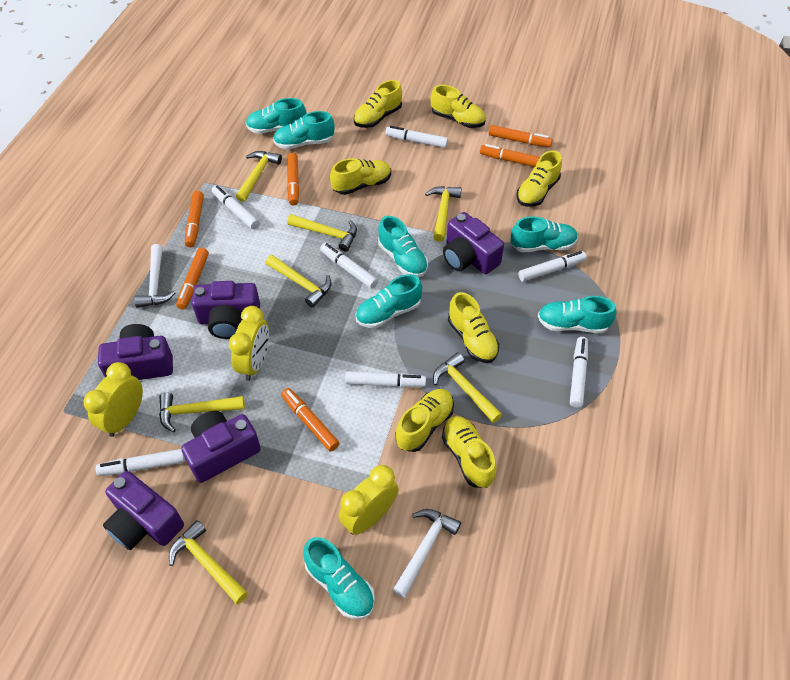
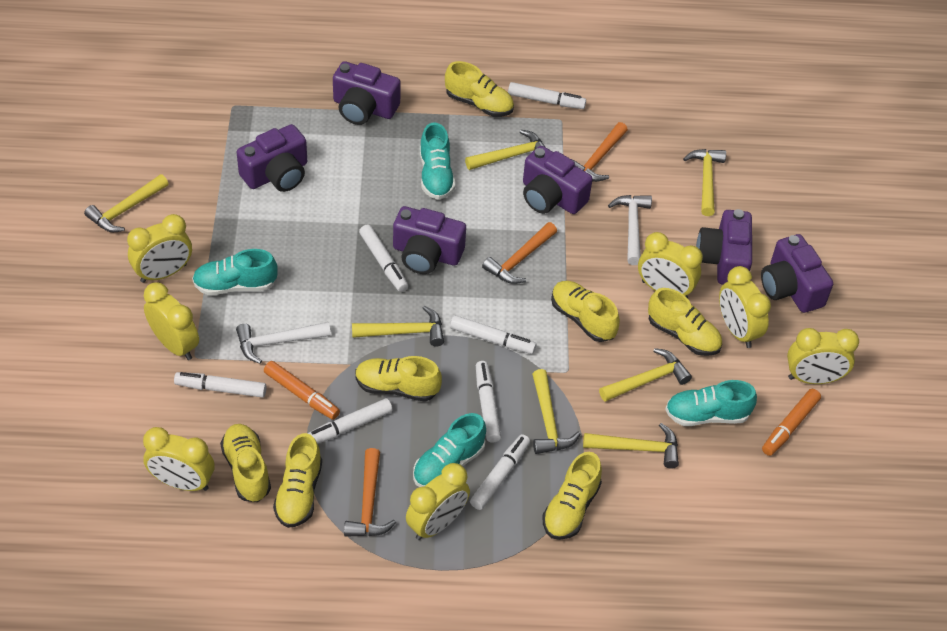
orange hammer: 0 -> 3
orange marker: 6 -> 2
purple camera: 5 -> 6
turquoise shoe: 7 -> 4
yellow clock: 3 -> 7

